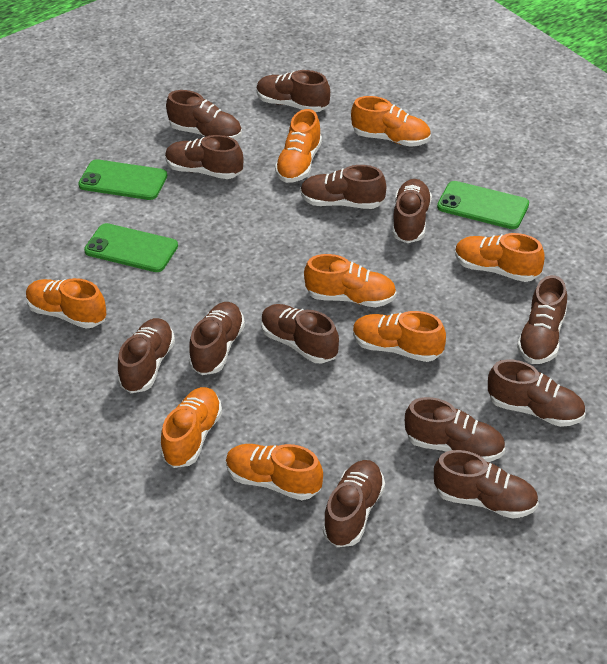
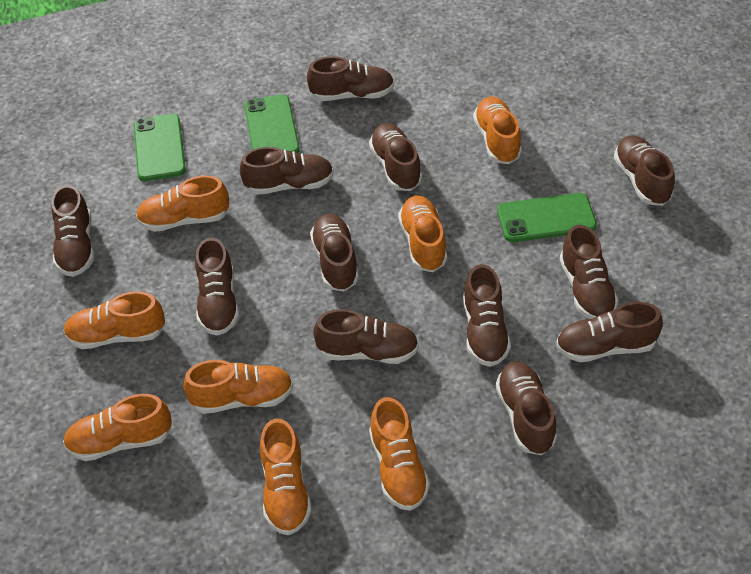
brown shoe: 13 -> 12

